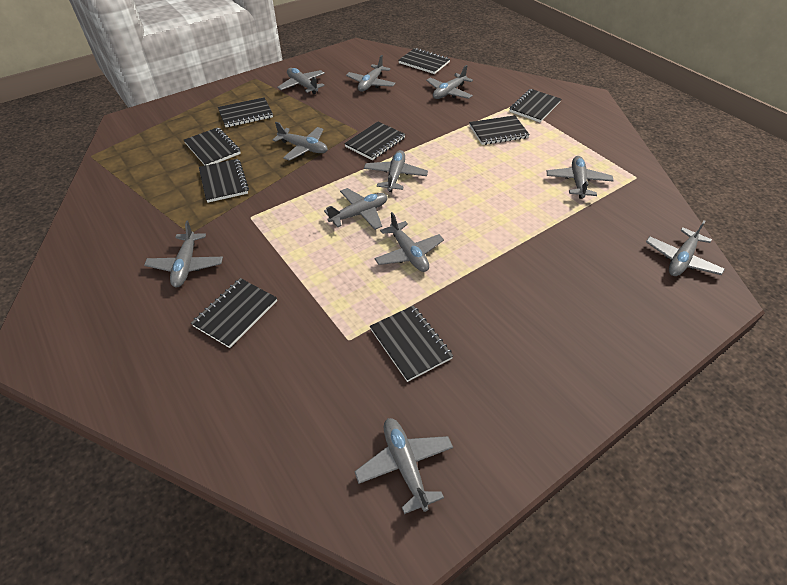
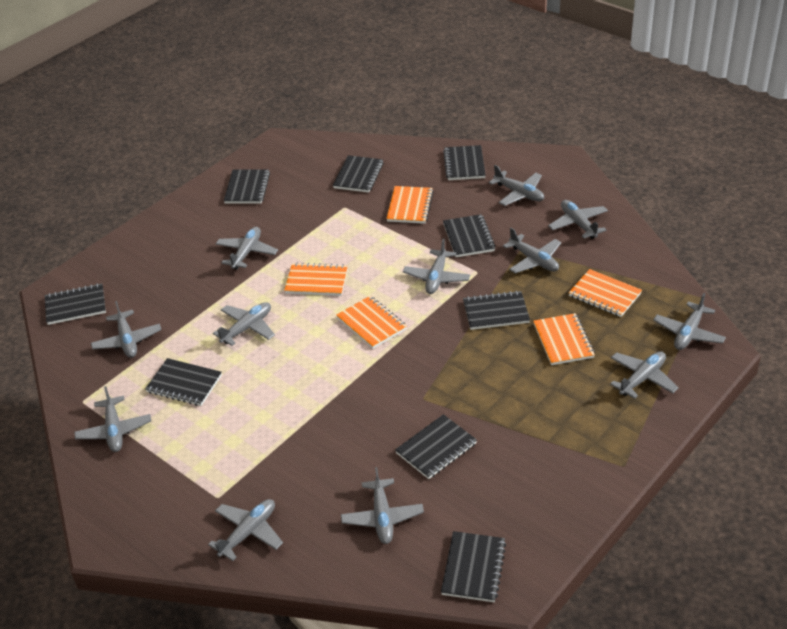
grey plane: 11 -> 12
orange notebook: 0 -> 5

